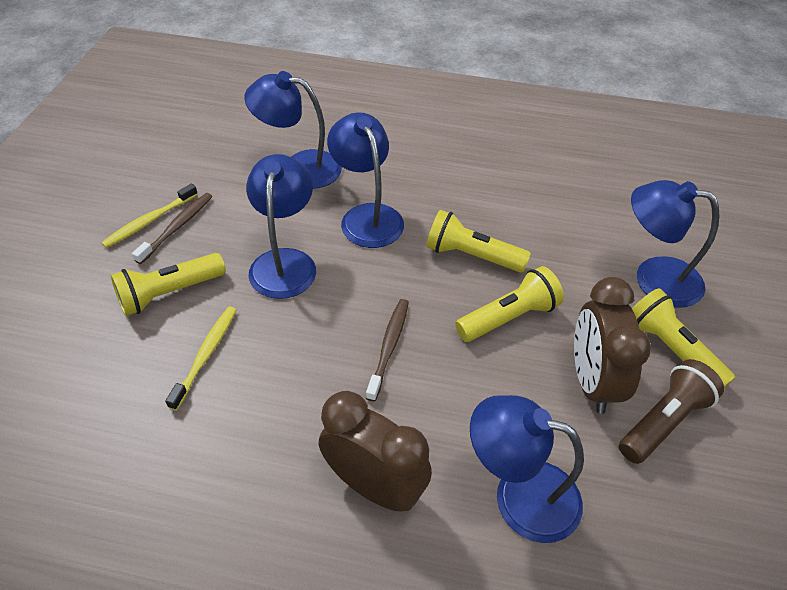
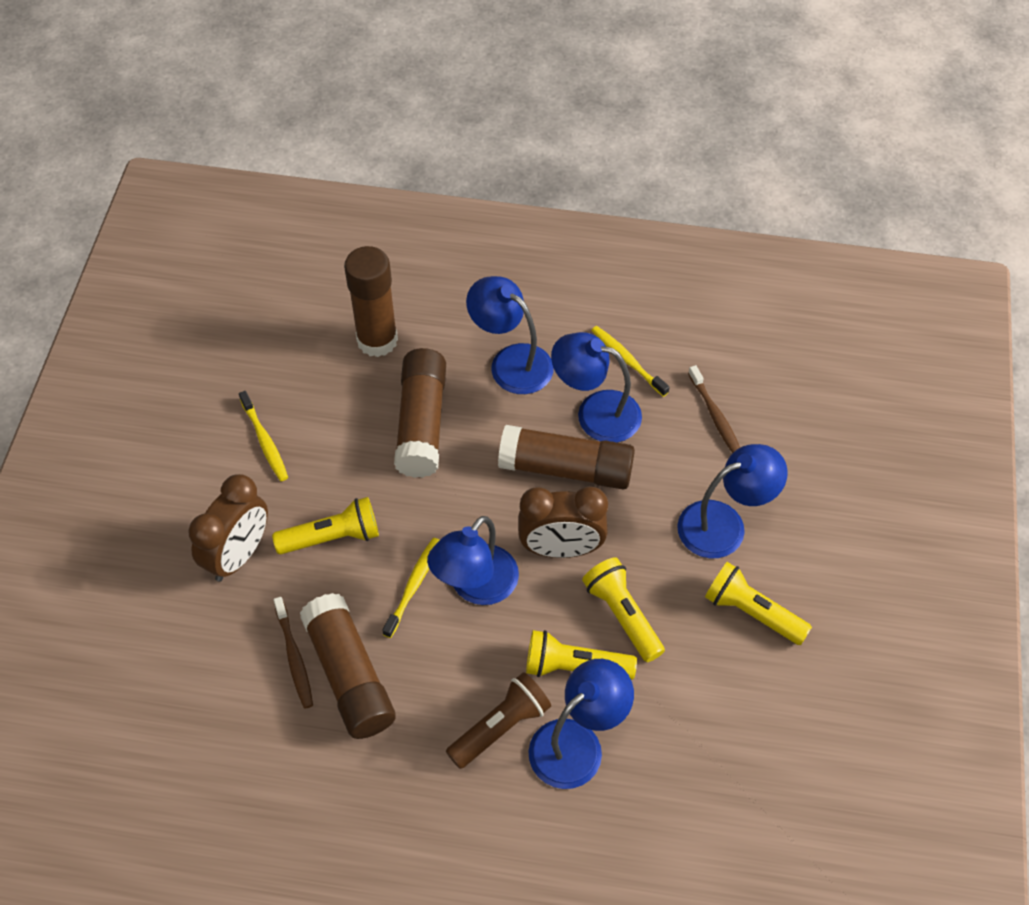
brown glue stick: 0 -> 4
yellow toothbrush: 2 -> 3

